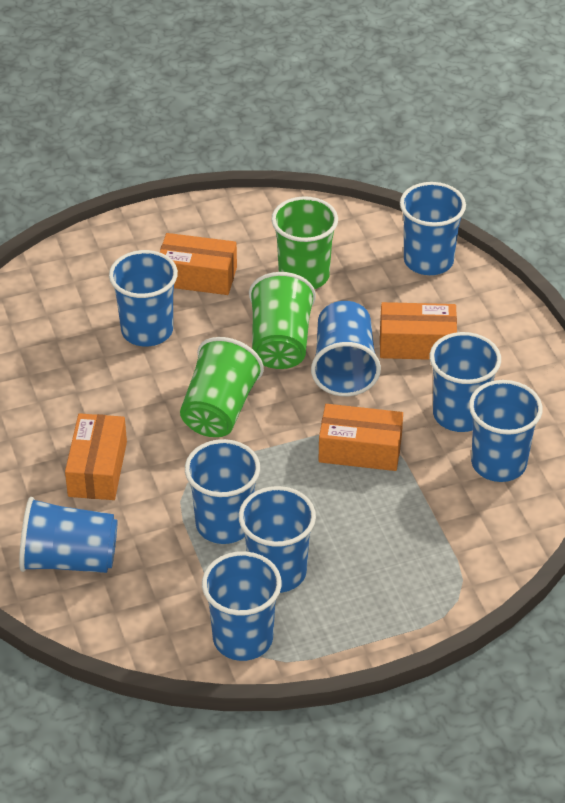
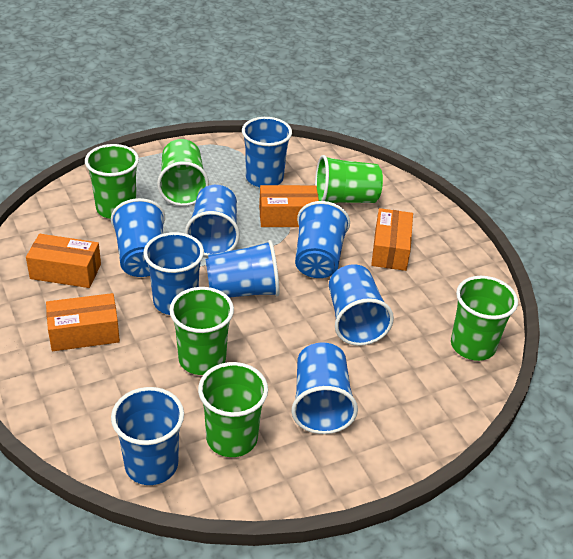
green cup: 3 -> 6

